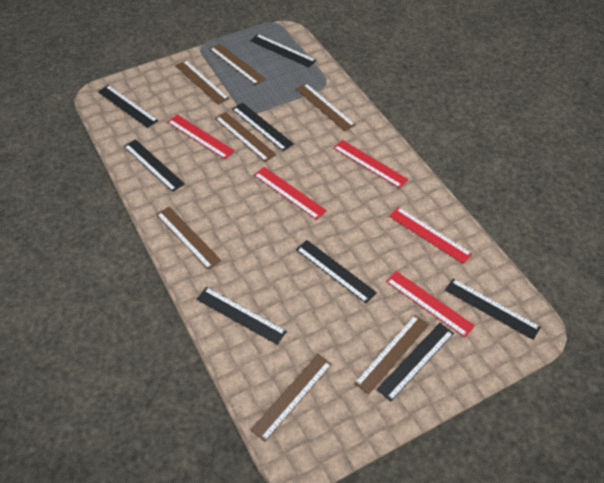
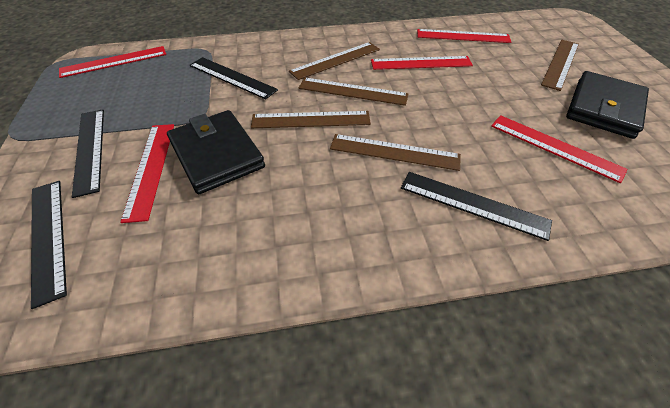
black ruler: 8 -> 4
black wallet: 0 -> 2
brown ruler: 7 -> 5

